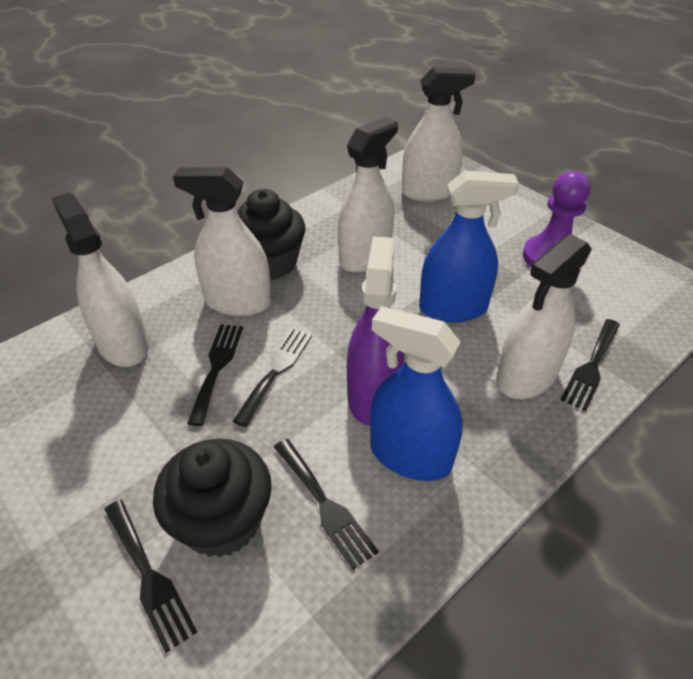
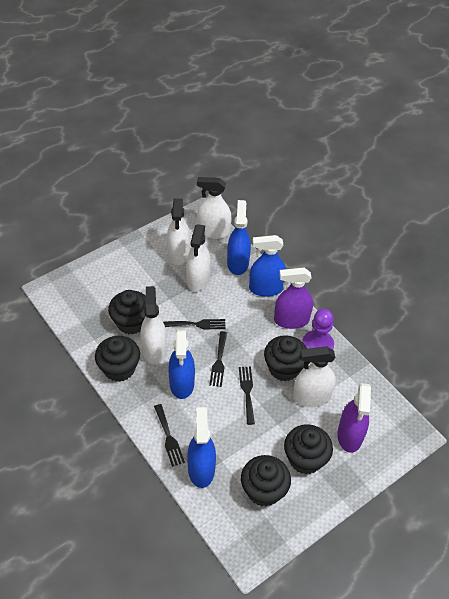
black cupcake: 2 -> 5
black fork: 5 -> 4
blue spray bottle: 2 -> 4
purple spray bottle: 1 -> 2

